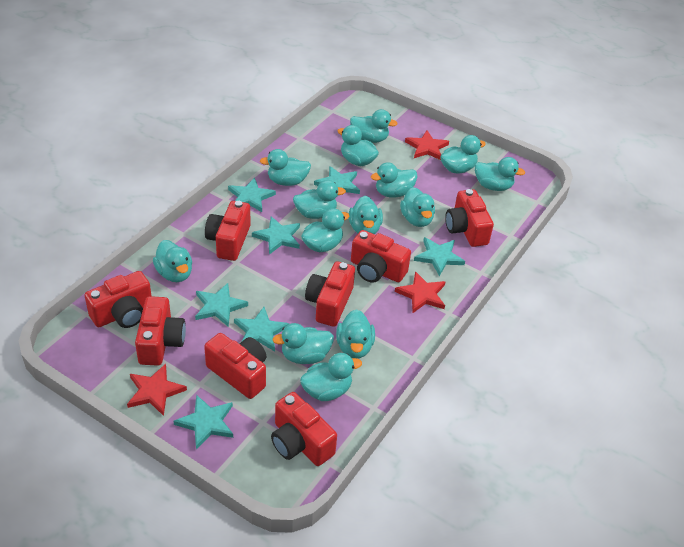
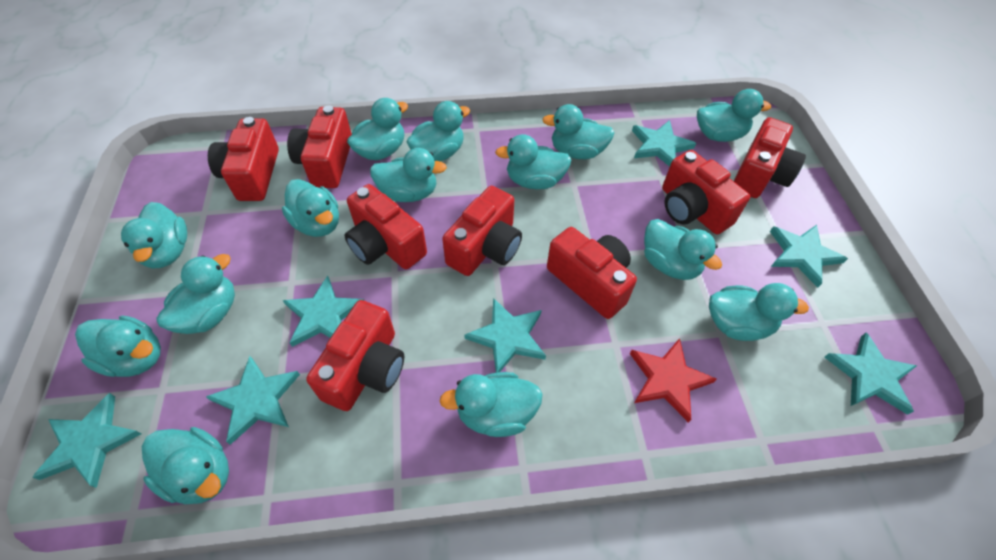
red star: 3 -> 1

